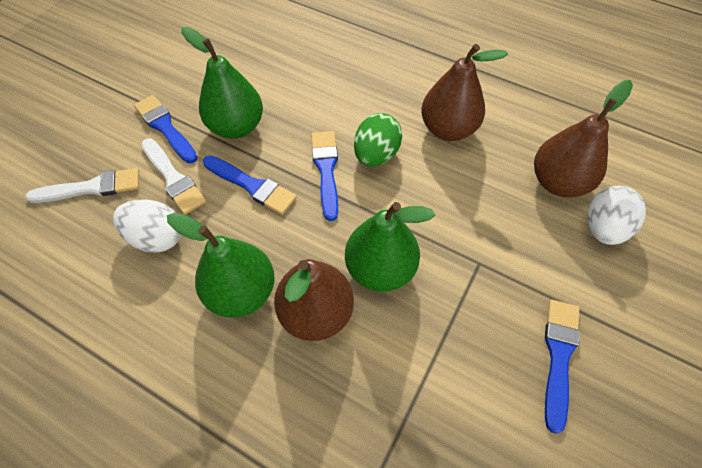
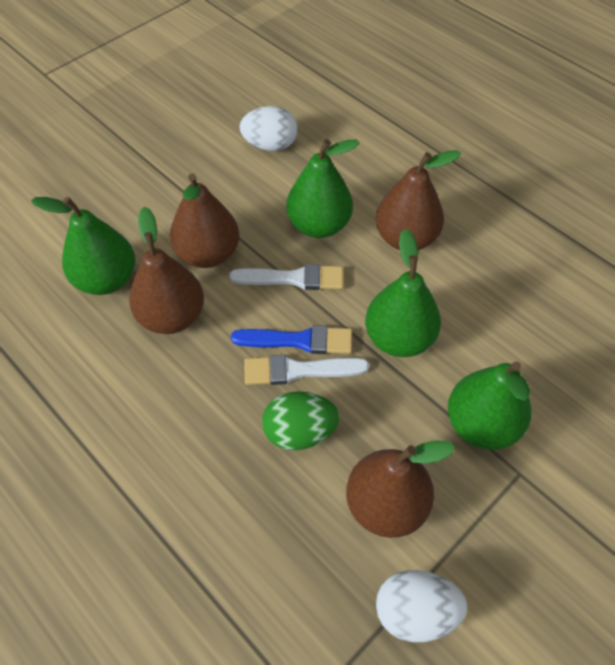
blue brush: 4 -> 1
brown pear: 3 -> 4
green pear: 3 -> 4

